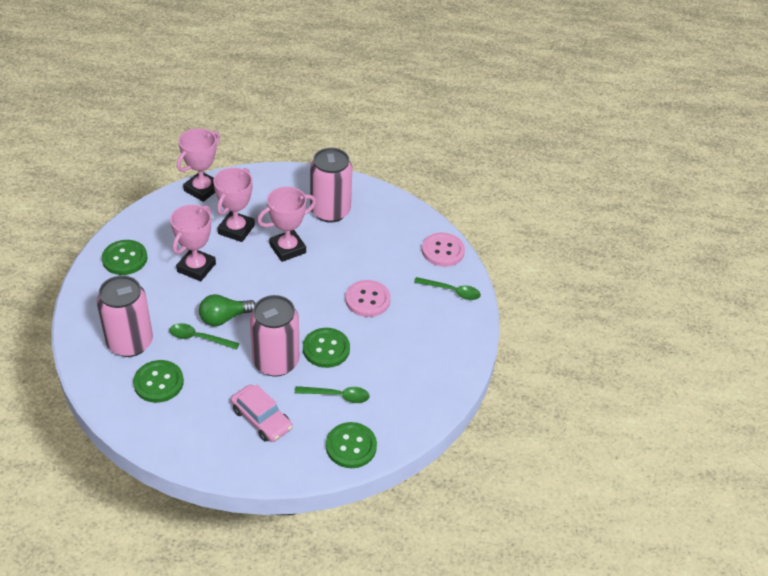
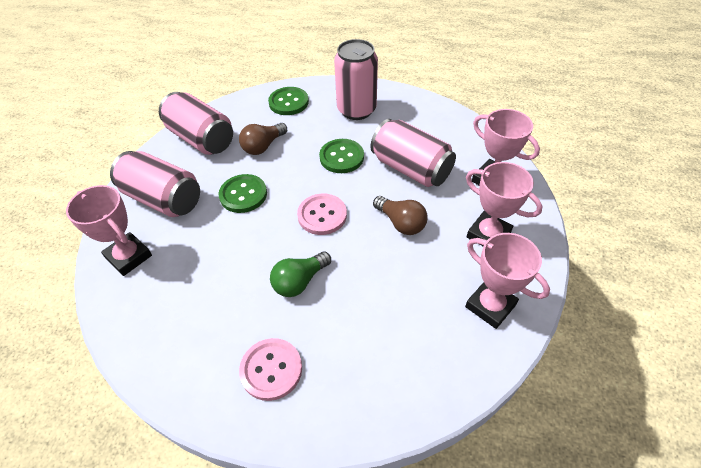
brown light bulb: 0 -> 2
green button: 4 -> 3
green spoon: 3 -> 0
pink can: 3 -> 4
pink car: 1 -> 0

